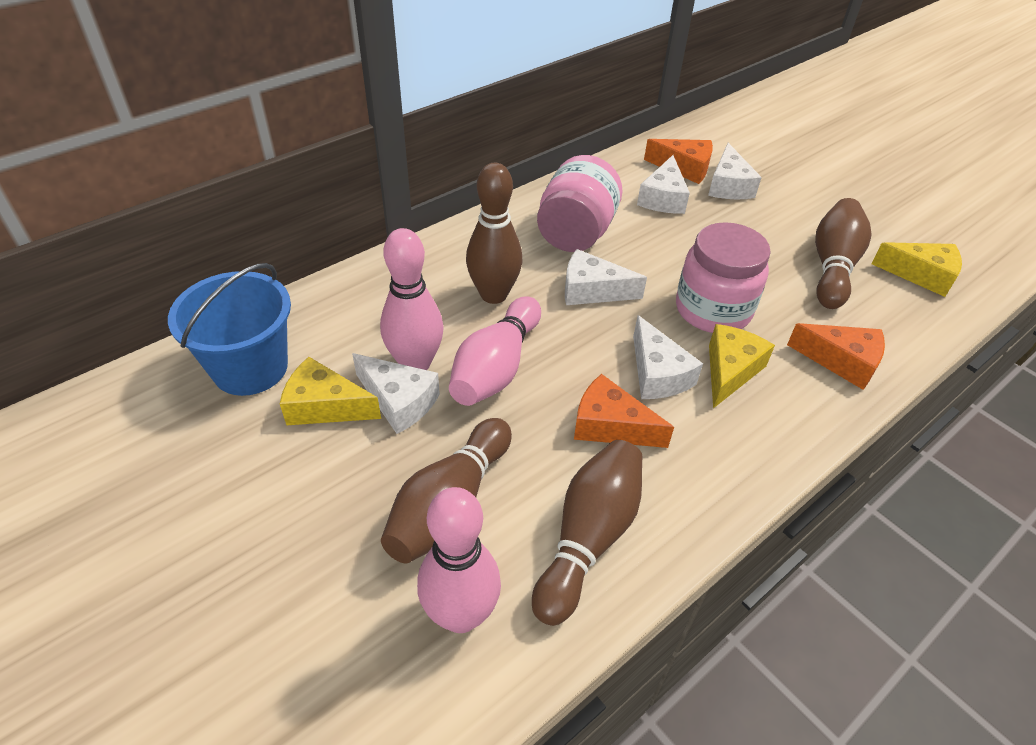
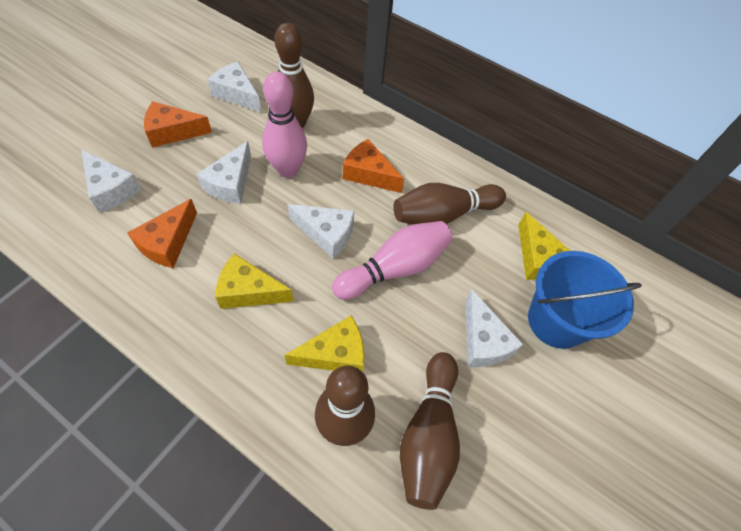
pink bowling pin: 3 -> 2
pink jar: 2 -> 0

